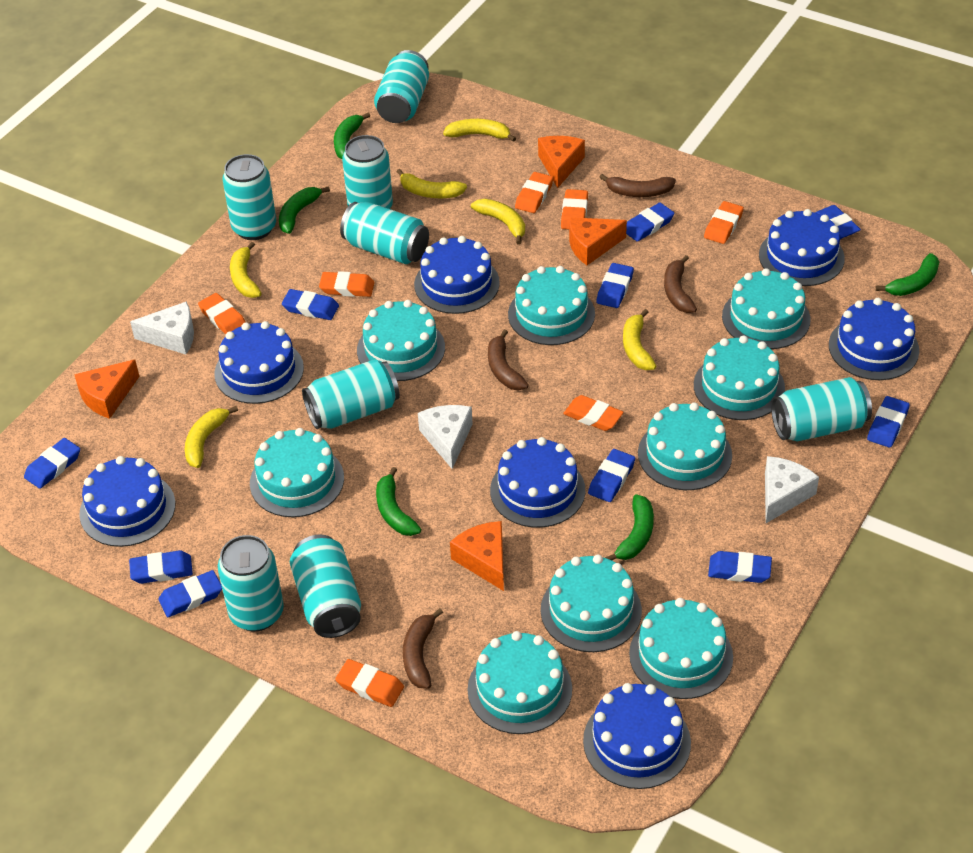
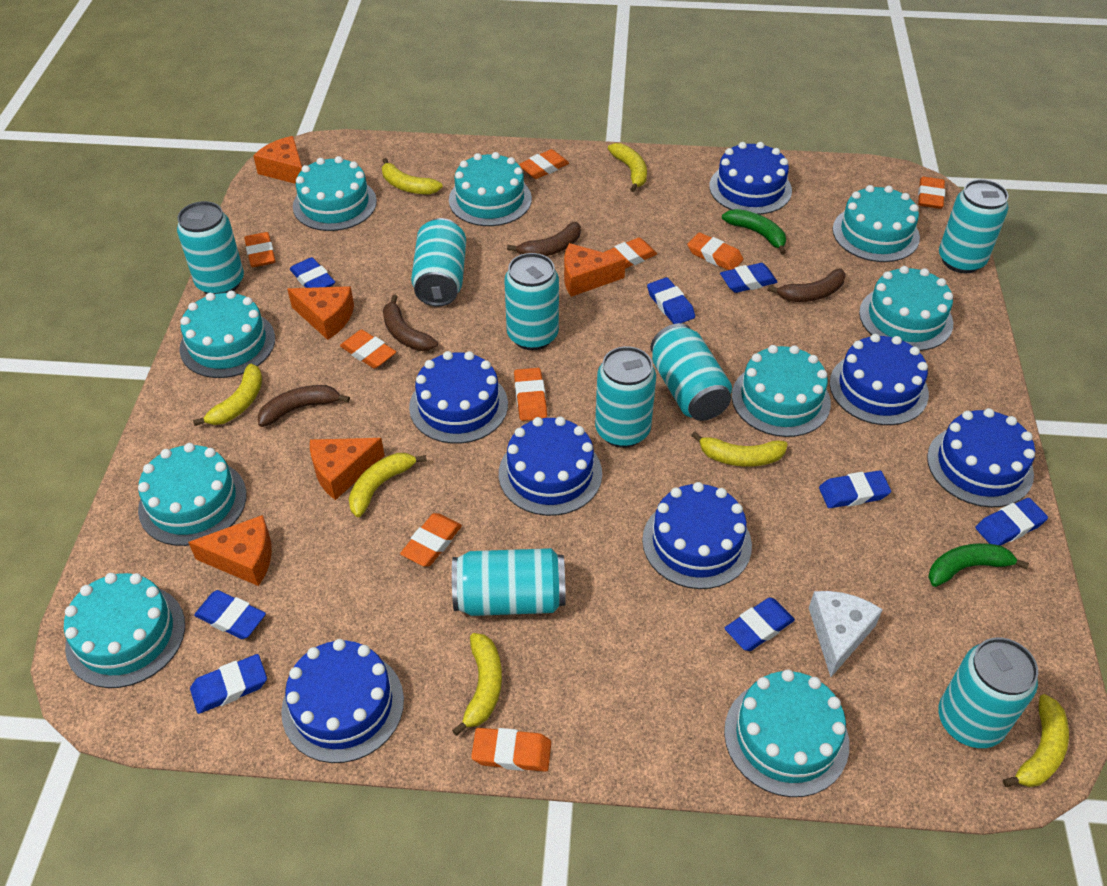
blue eraser: 10 -> 8
green banana: 5 -> 2
orange cheese: 4 -> 5
orange eraser: 7 -> 9
white cheese: 3 -> 1
yellow banana: 6 -> 7

